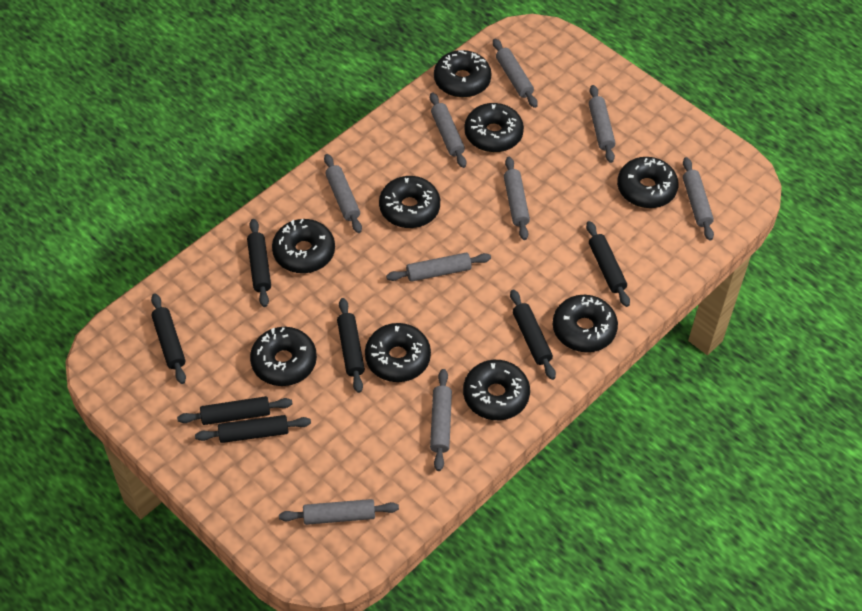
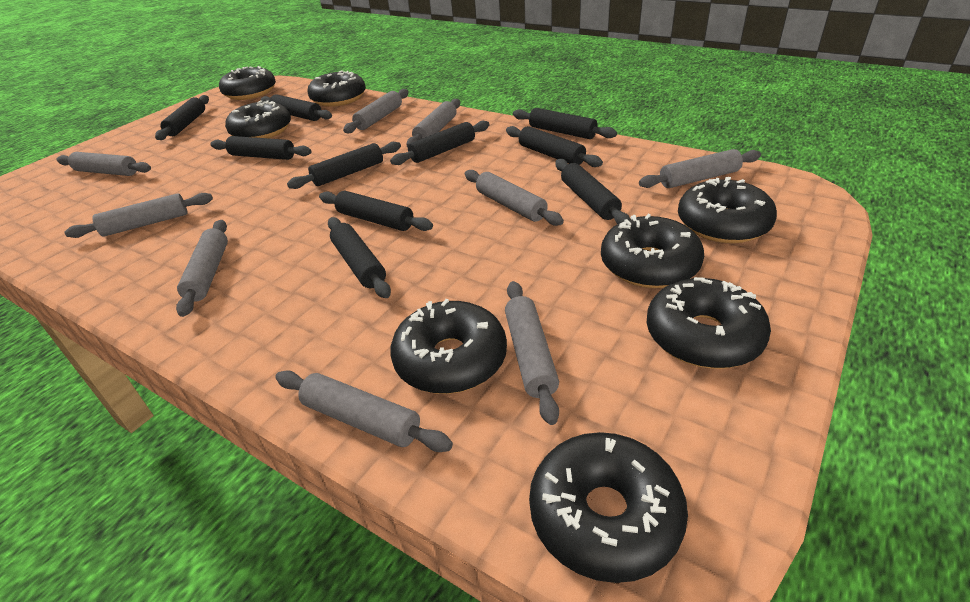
black donut: 9 -> 8
black rolling pin: 7 -> 10

